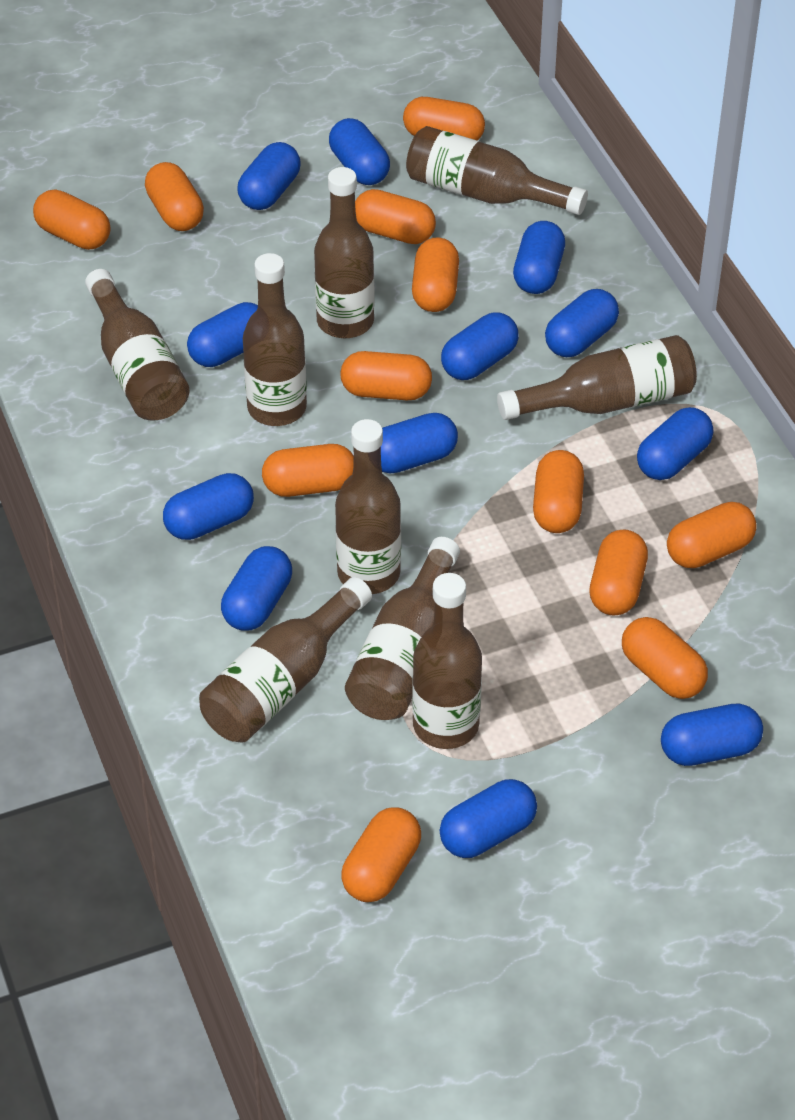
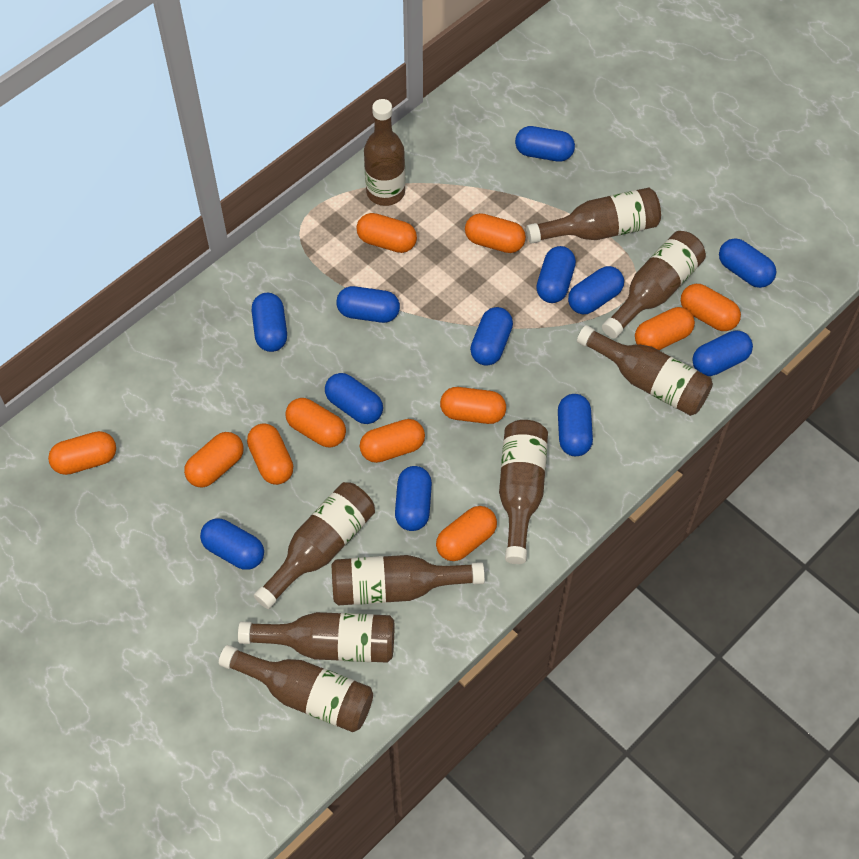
orange capsule: 12 -> 11

